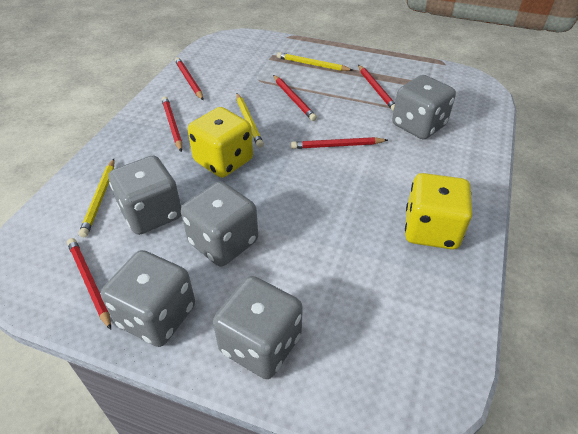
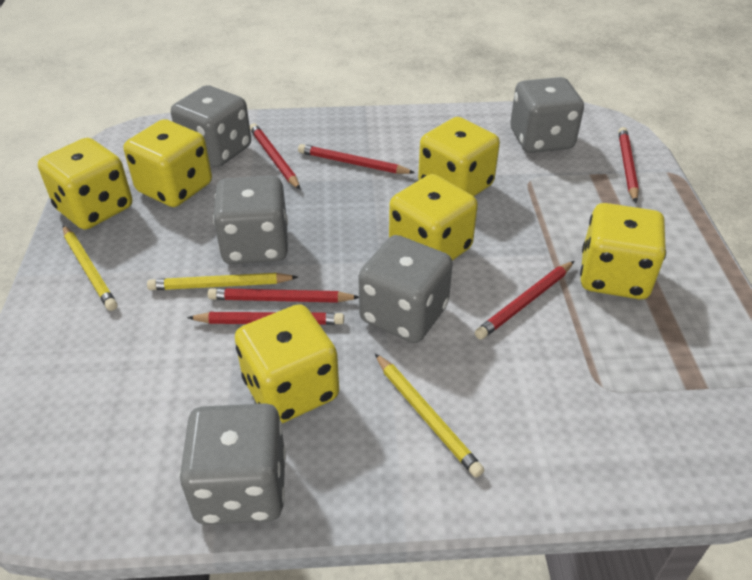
yellow dice: 2 -> 6

